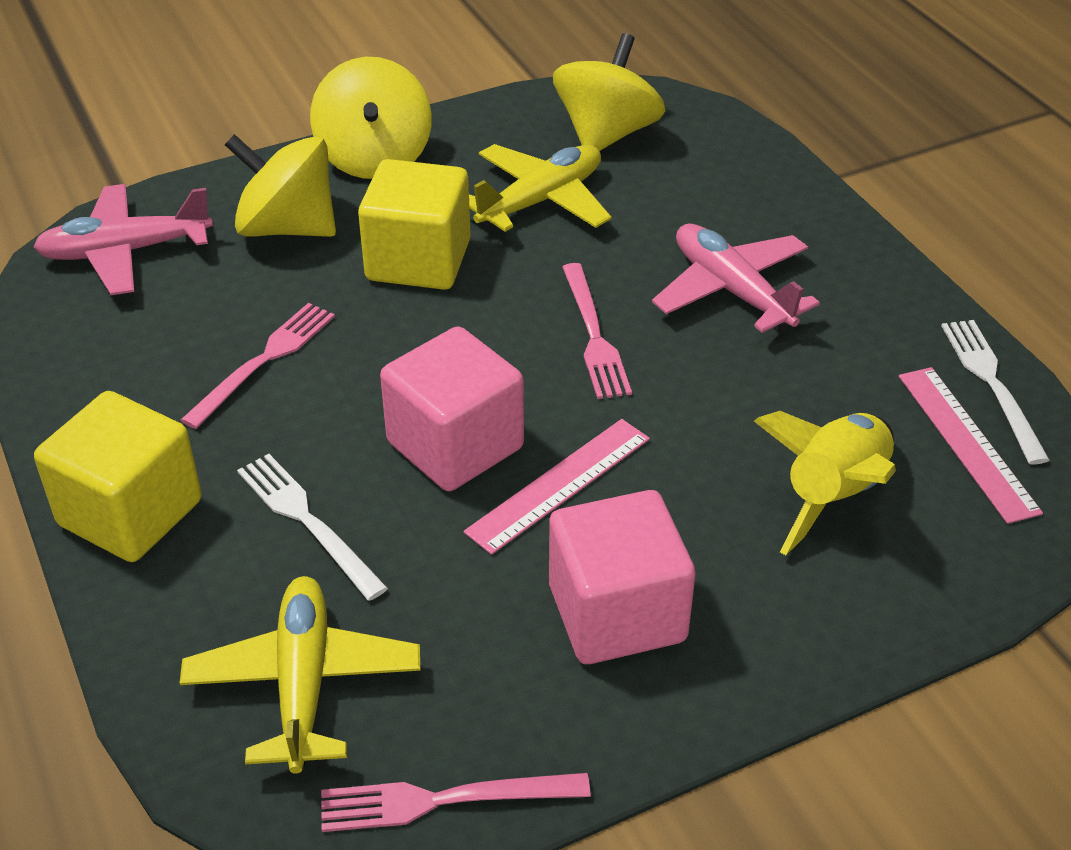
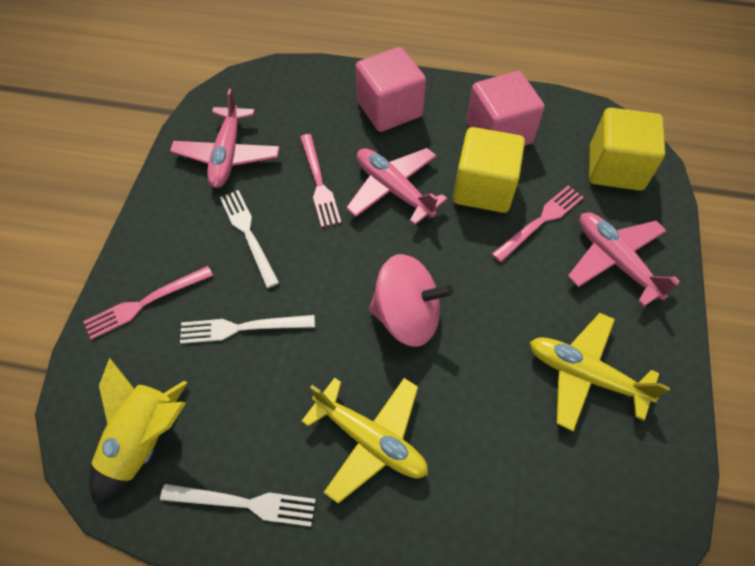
pink plane: 2 -> 3
pink ruler: 2 -> 0
pink spinning top: 0 -> 1
white fork: 2 -> 3
yellow spinning top: 3 -> 0

